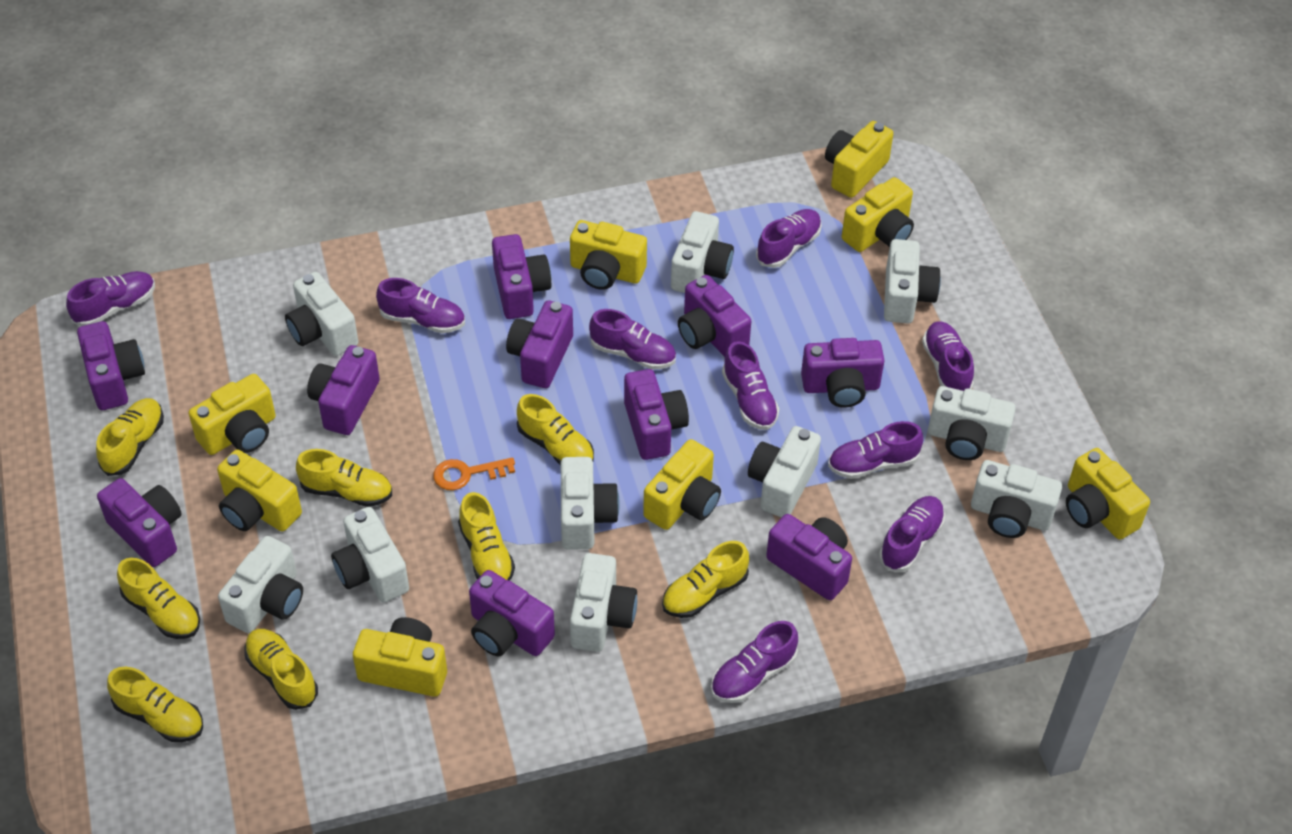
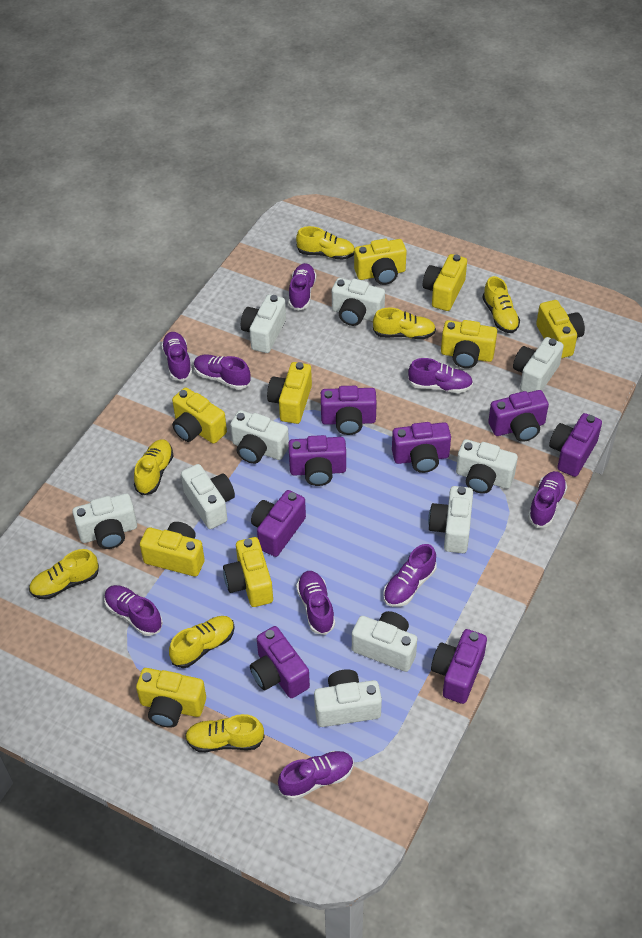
orange key: 1 -> 0
purple camera: 10 -> 8
yellow camera: 8 -> 9
yellow shoe: 8 -> 7

